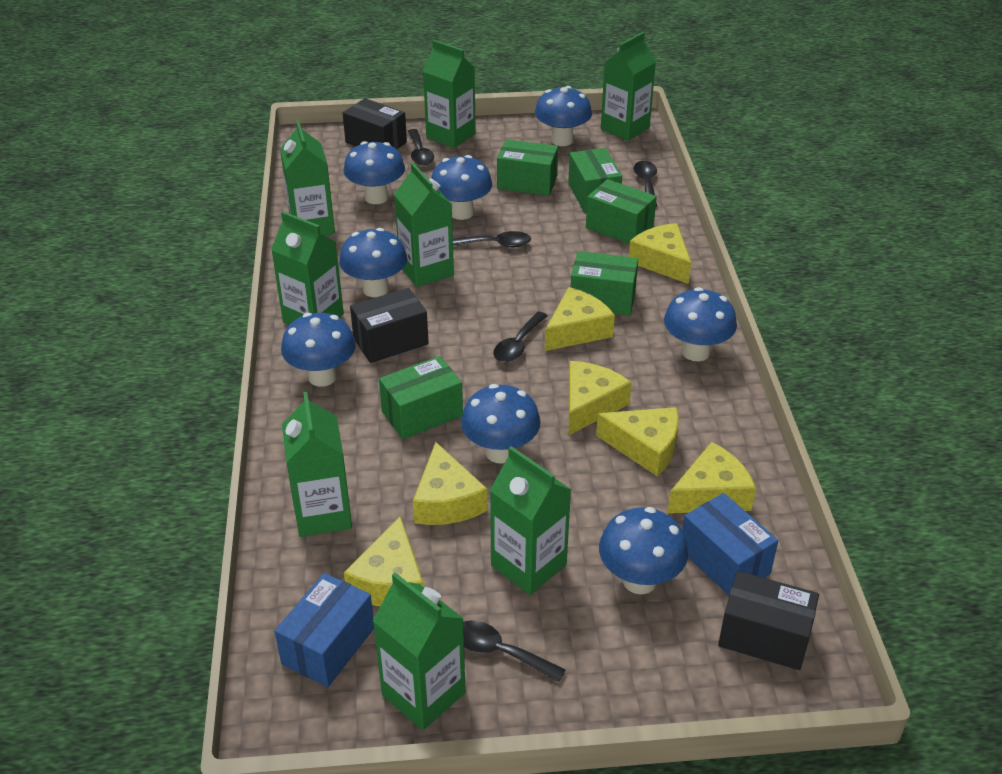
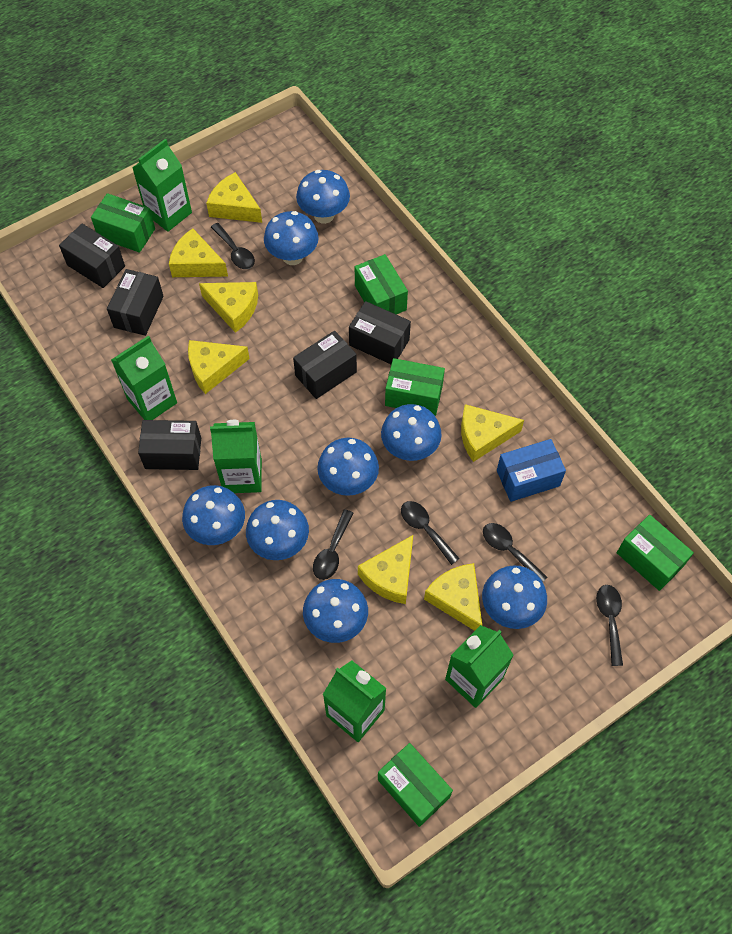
black box: 3 -> 5
blue box: 2 -> 1
green carton: 8 -> 5

